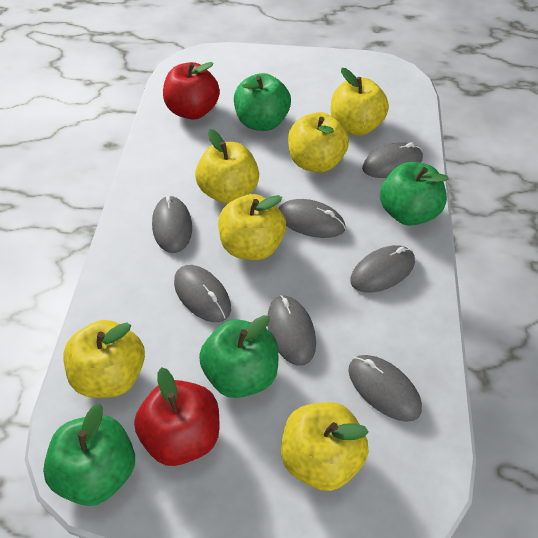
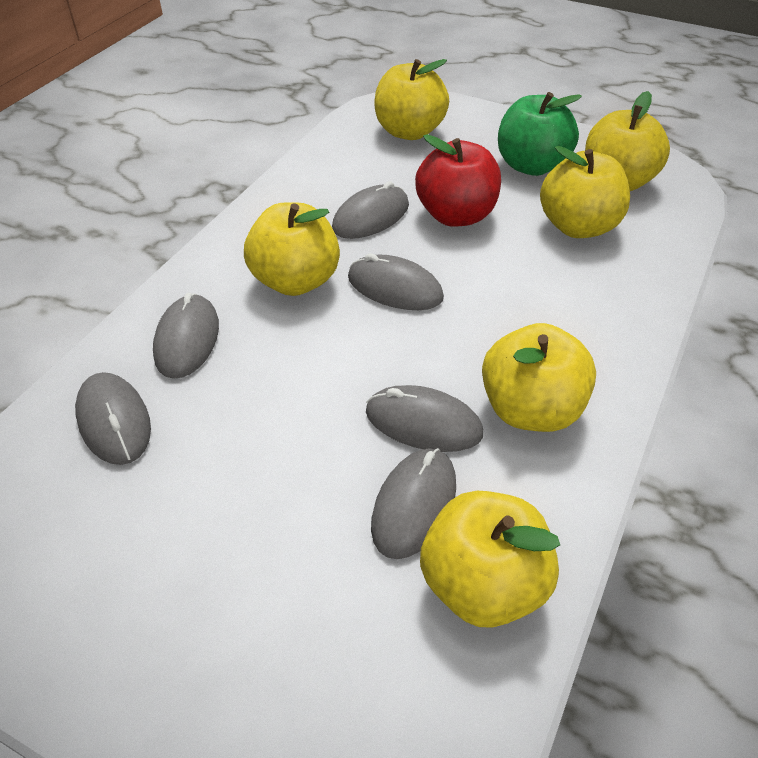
green apple: 4 -> 1
grey mouse: 7 -> 6
red apple: 2 -> 1

